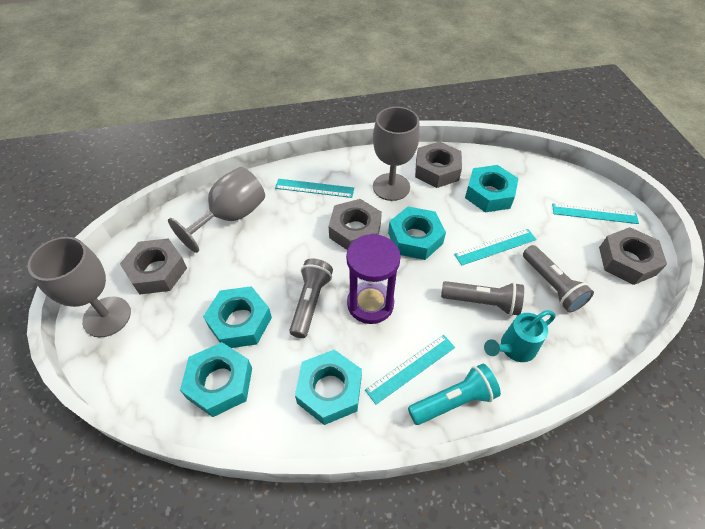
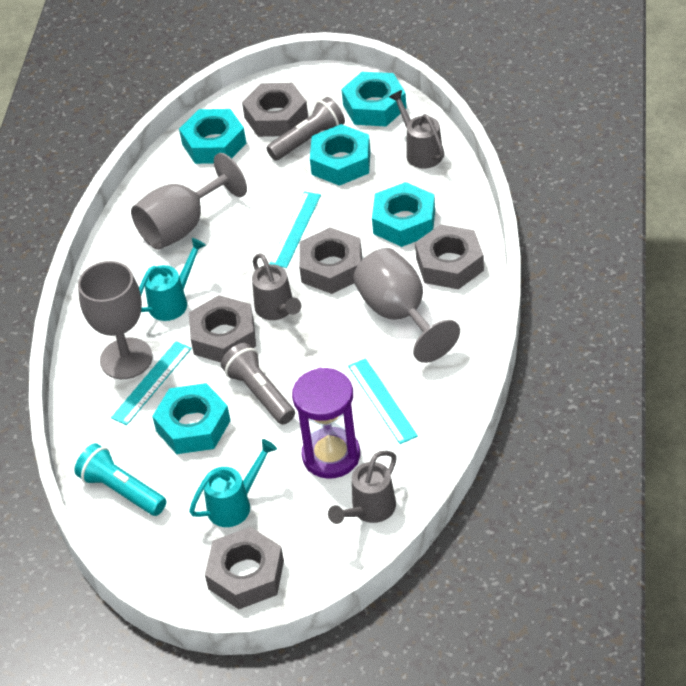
grey flashlight: 3 -> 2
grey nut: 4 -> 5
grey watering can: 0 -> 3
turquoise ruler: 4 -> 3
turquoise watering can: 1 -> 2

